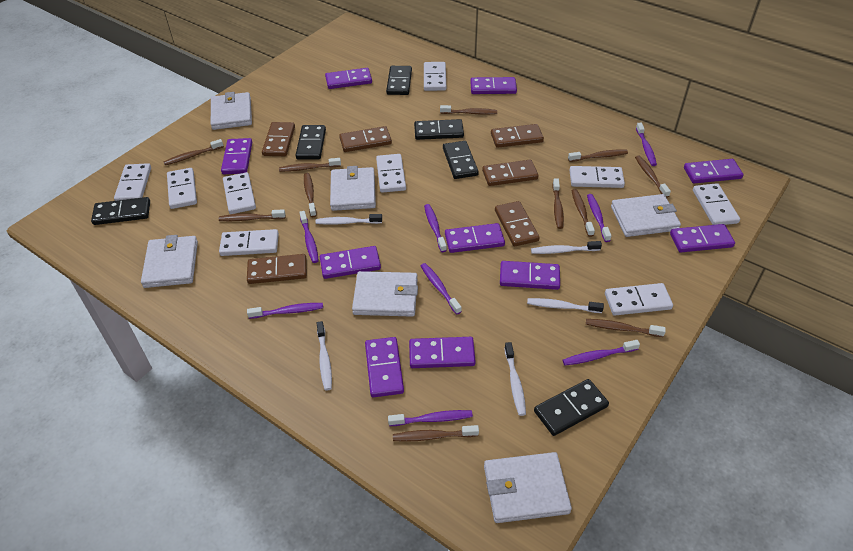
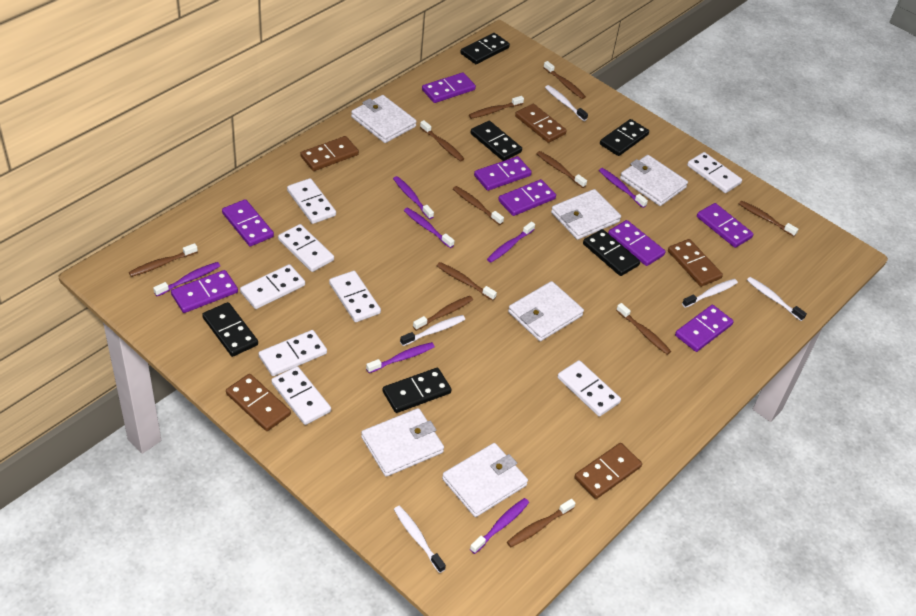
brown domino: 6 -> 5
purple domino: 10 -> 8
purple toothbrush: 8 -> 7
white domino: 9 -> 8

